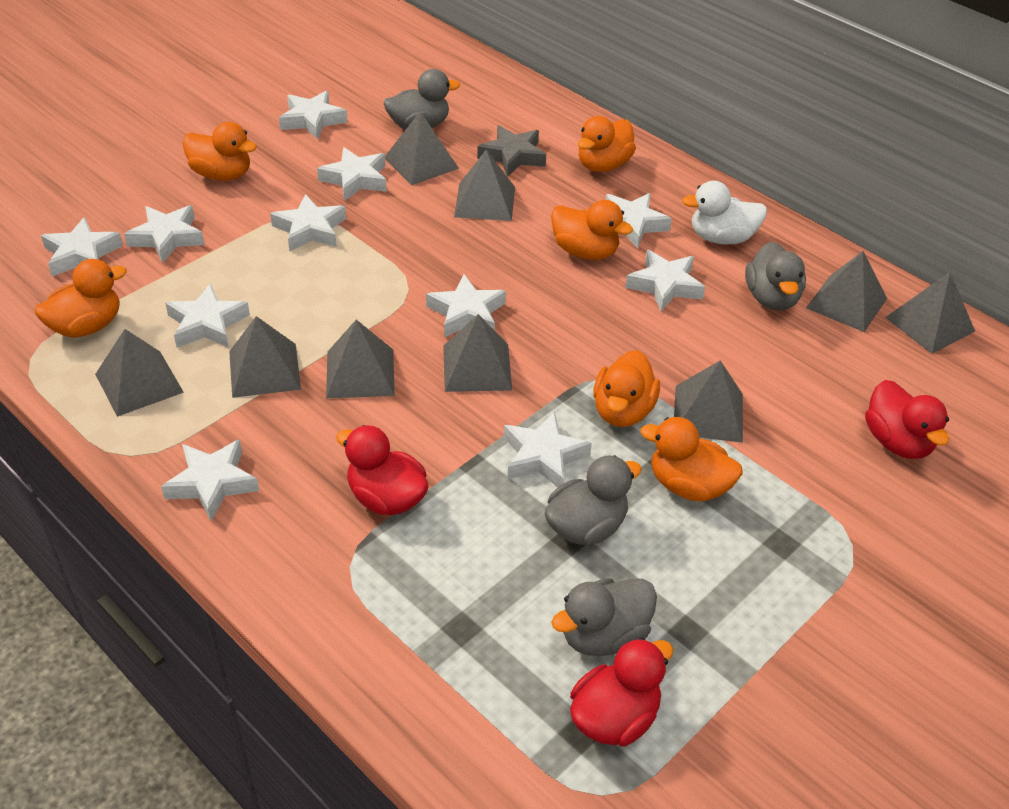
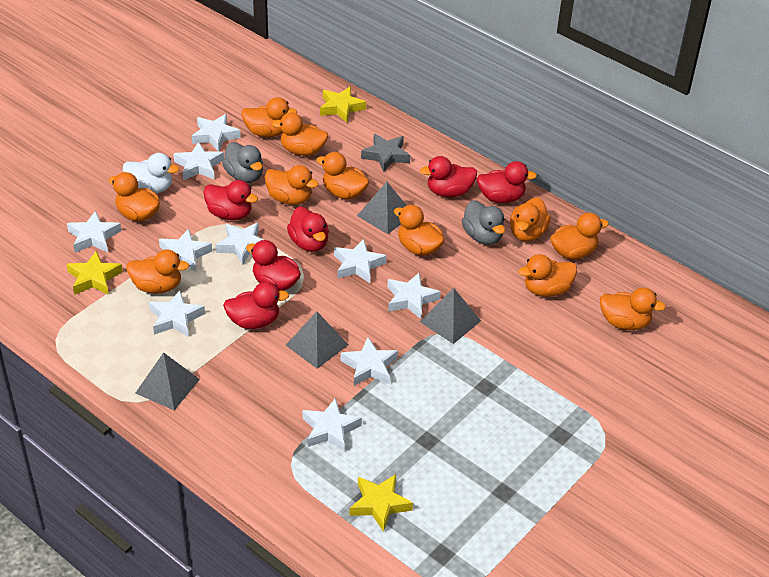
grey duck: 4 -> 2
grey pyramid: 9 -> 4
orange duck: 6 -> 11
red duck: 3 -> 6
white star: 11 -> 10
yellow star: 0 -> 3

